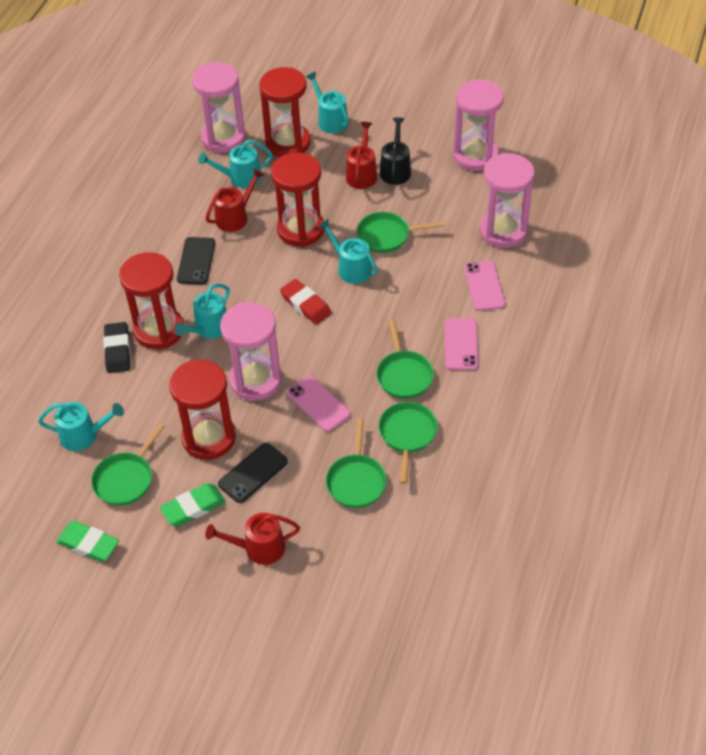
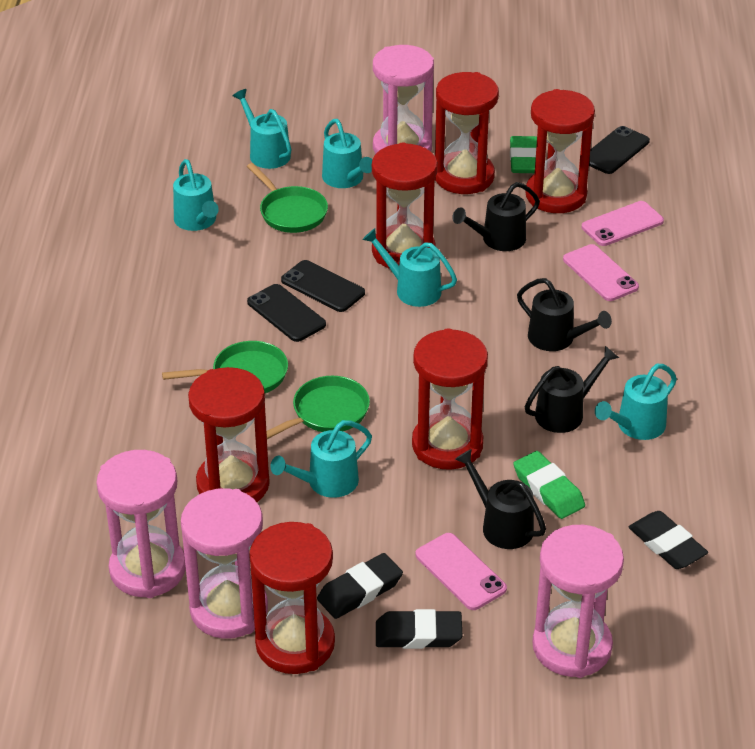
black eraser: 1 -> 3
black phone: 2 -> 3
black watering can: 1 -> 4
green pan: 5 -> 3
red eraser: 1 -> 0
red hourglass: 4 -> 6
red watering can: 3 -> 0
turquoise watering can: 5 -> 6

